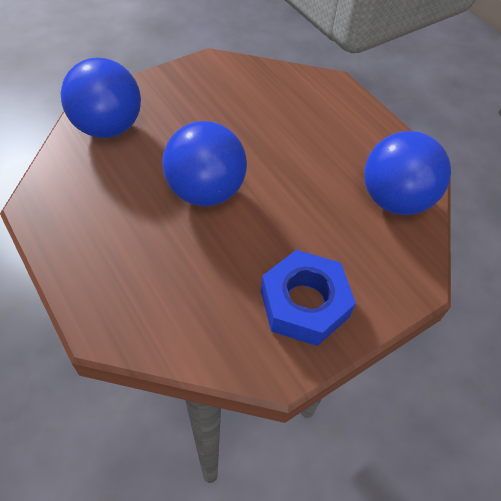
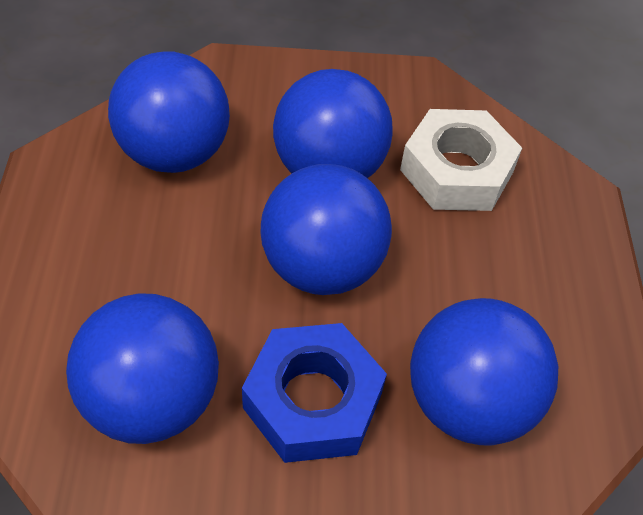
blue ball: 3 -> 5
white nut: 0 -> 1

